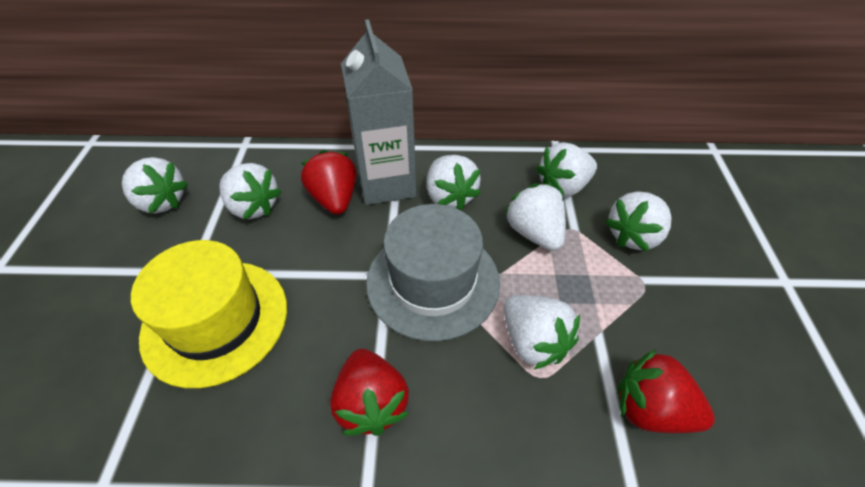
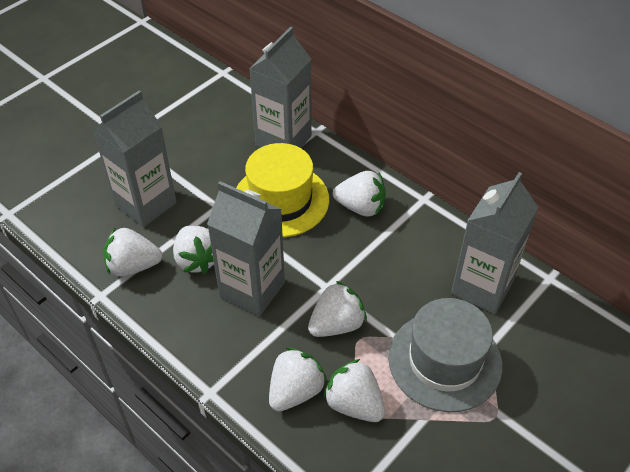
grey carton: 1 -> 4
red strawberry: 3 -> 0
white strawberry: 7 -> 6

